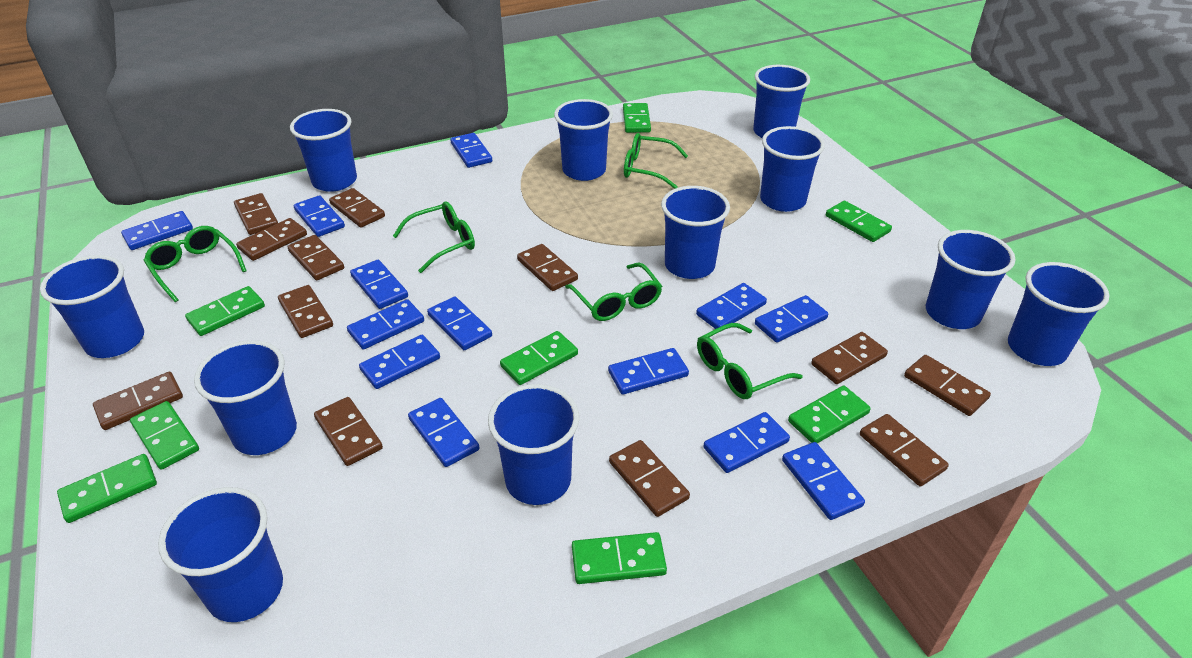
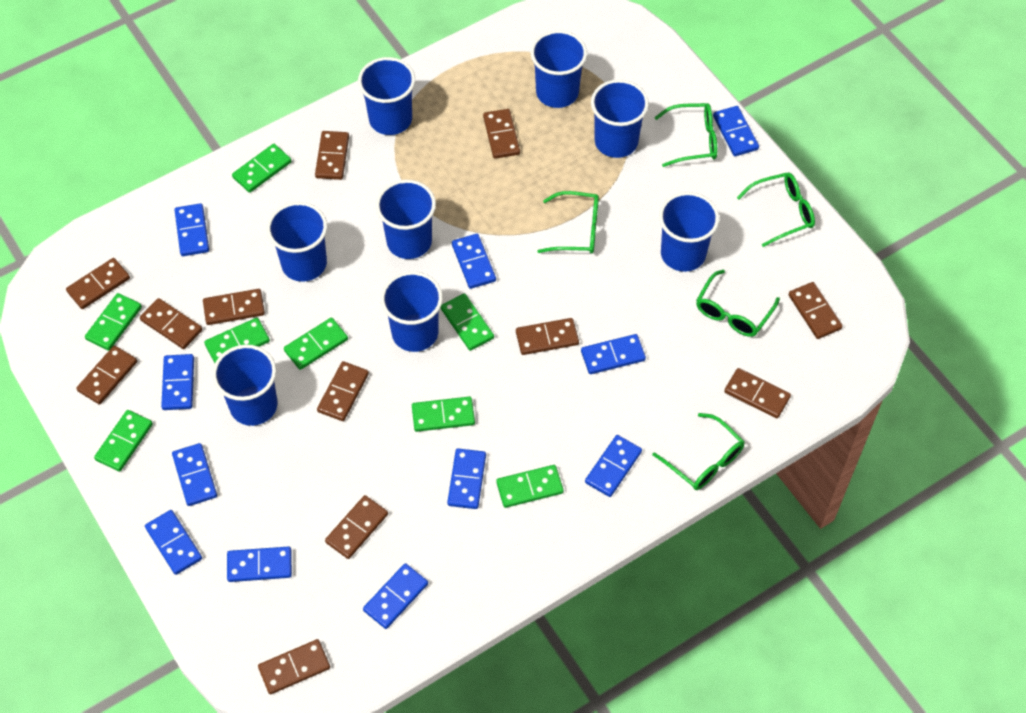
blue cup: 11 -> 8
blue domino: 13 -> 11

